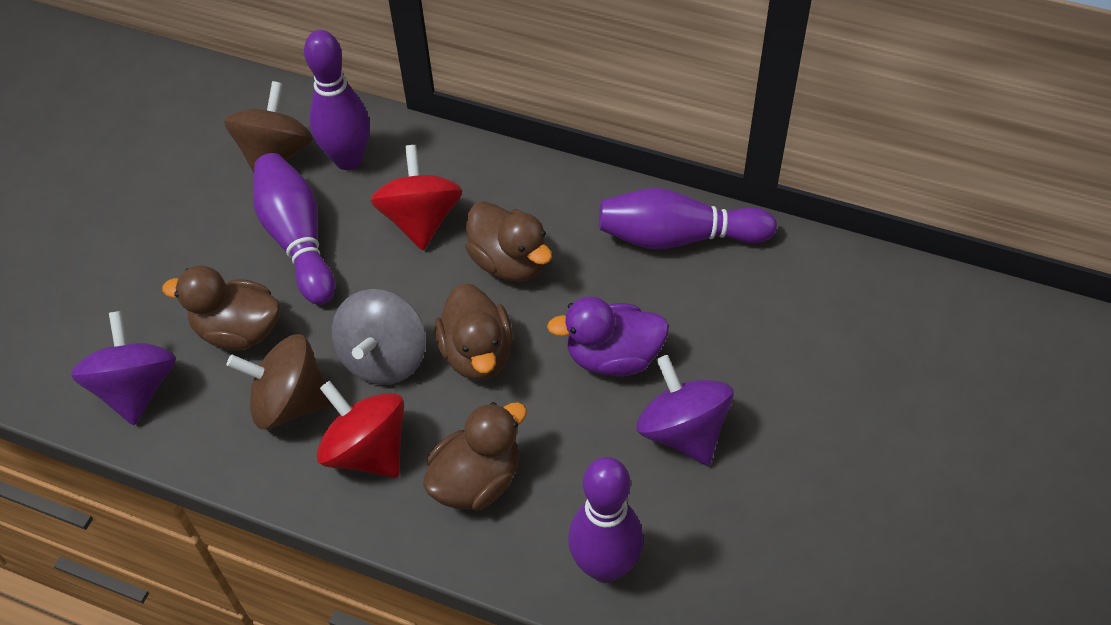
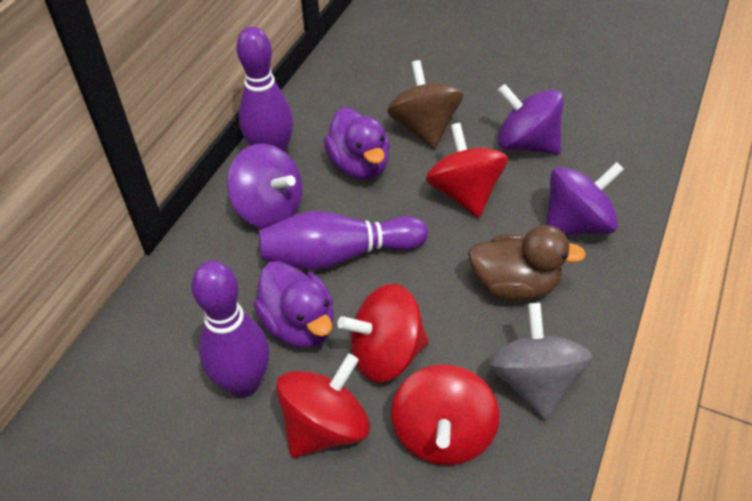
brown duck: 4 -> 1
brown spinning top: 2 -> 1
purple bowling pin: 4 -> 3
purple duck: 1 -> 2
purple spinning top: 2 -> 3
red spinning top: 2 -> 4

